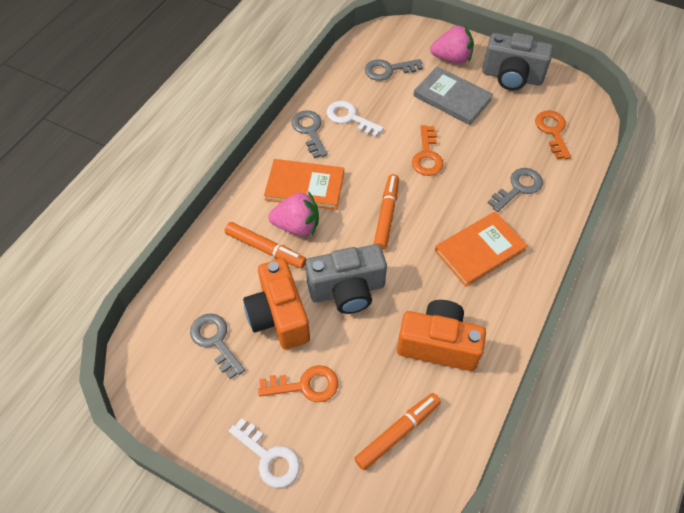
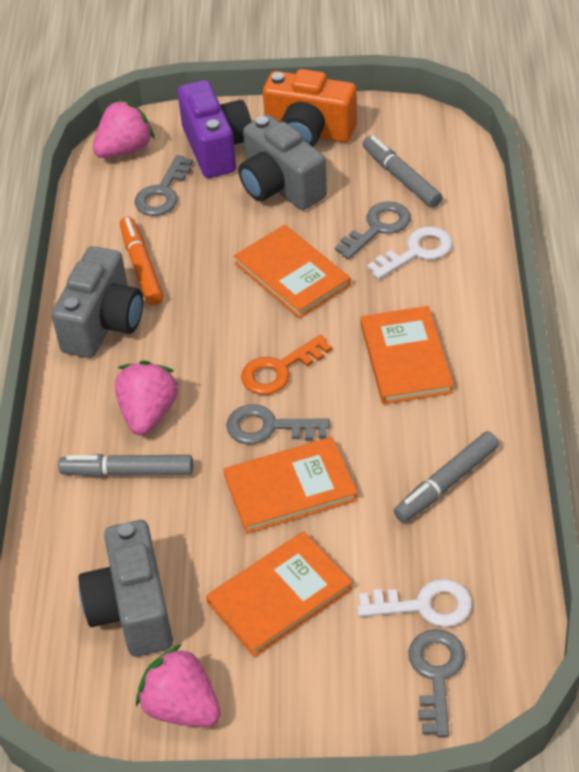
grey book: 1 -> 0
grey camera: 2 -> 3
grey marker: 0 -> 3
orange book: 2 -> 4
orange camera: 2 -> 1
orange key: 3 -> 1
orange marker: 3 -> 1
pink strawberry: 2 -> 3
purple camera: 0 -> 1

